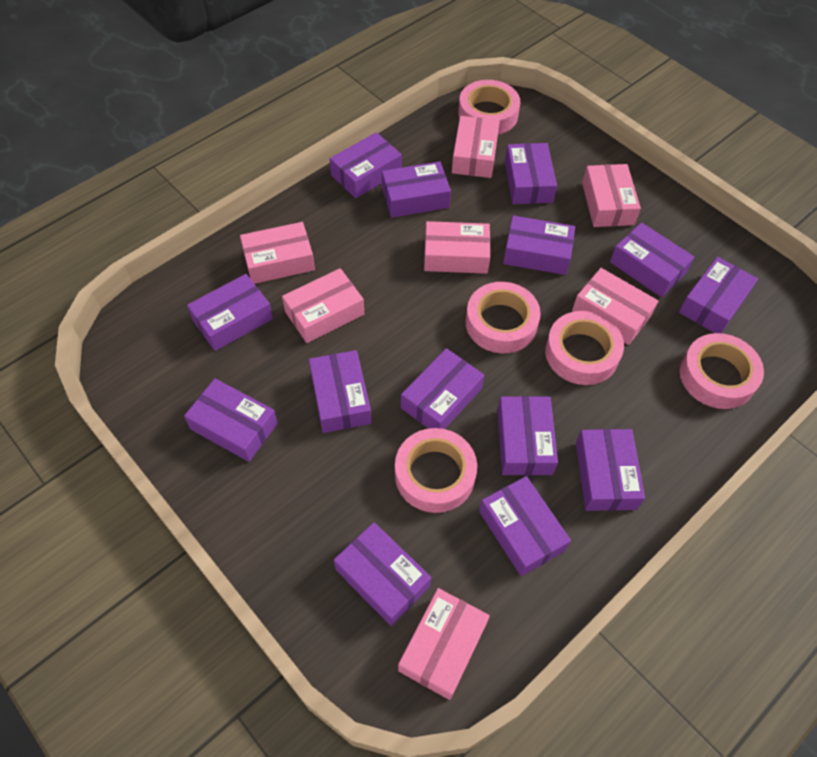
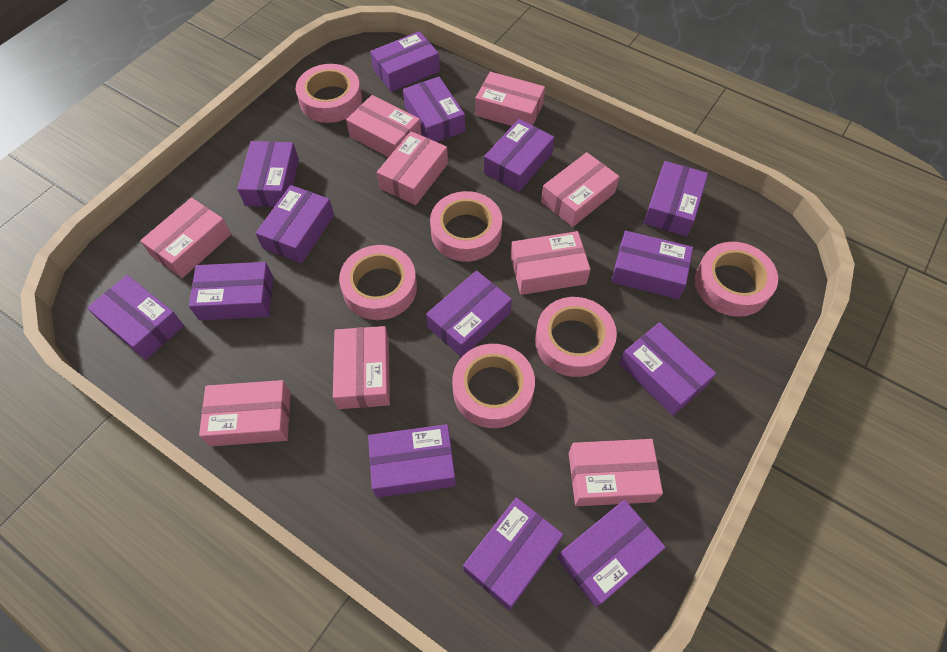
pink box: 7 -> 9
pink tape: 5 -> 6

